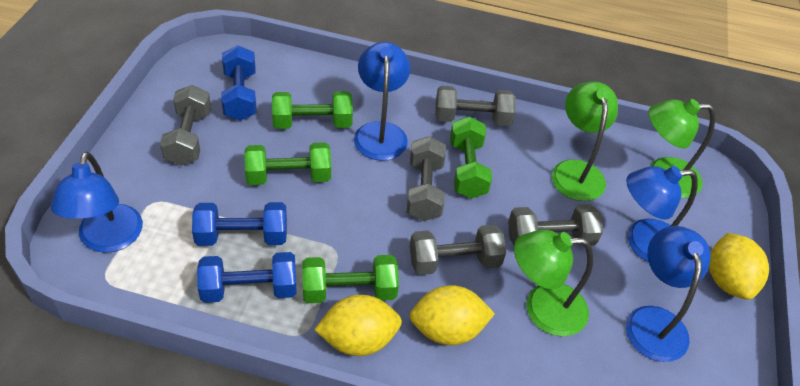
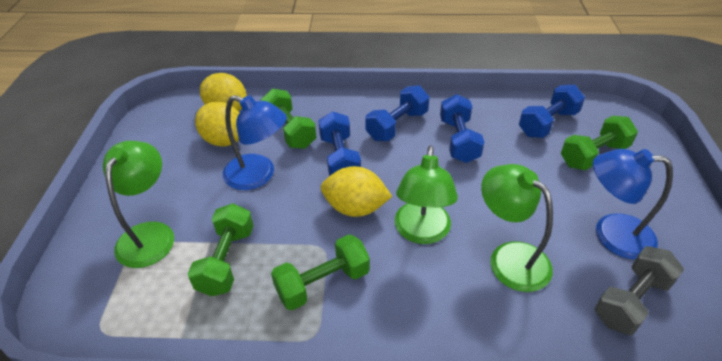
blue dumbbell: 3 -> 4
blue lamp: 4 -> 2
grey dumbbell: 5 -> 1

